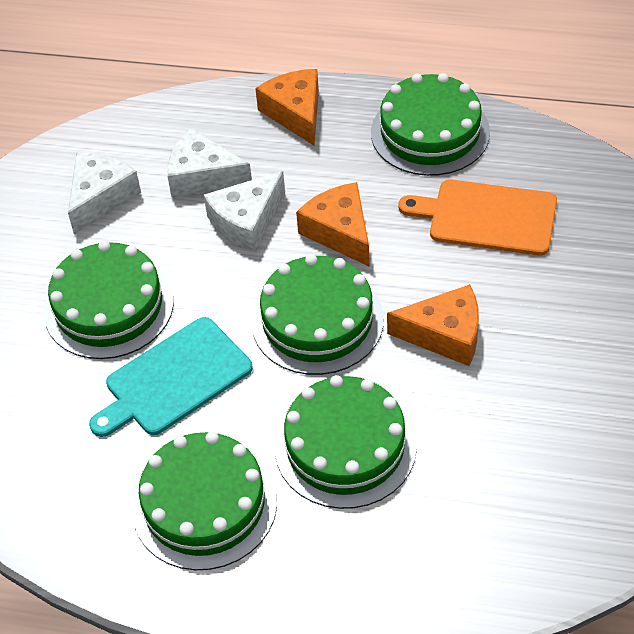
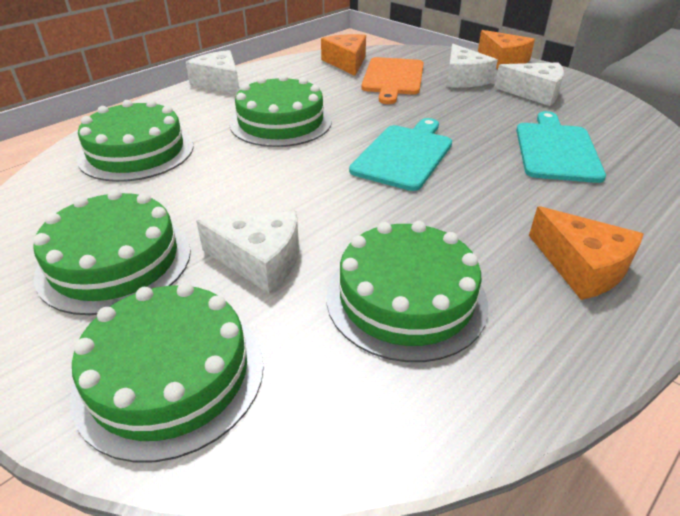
turquoise cutting board: 1 -> 2
white cheese: 3 -> 4

